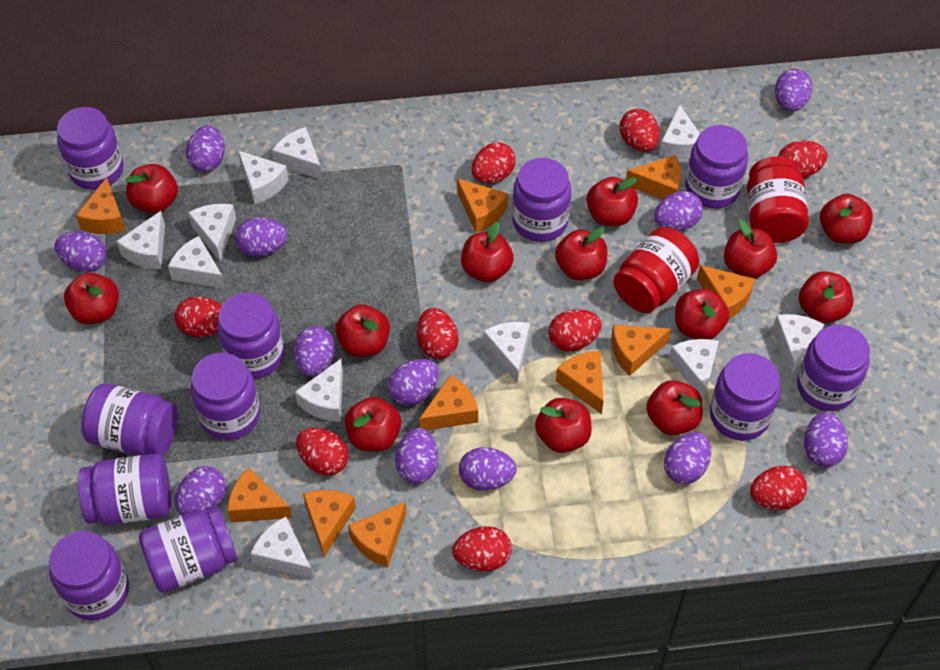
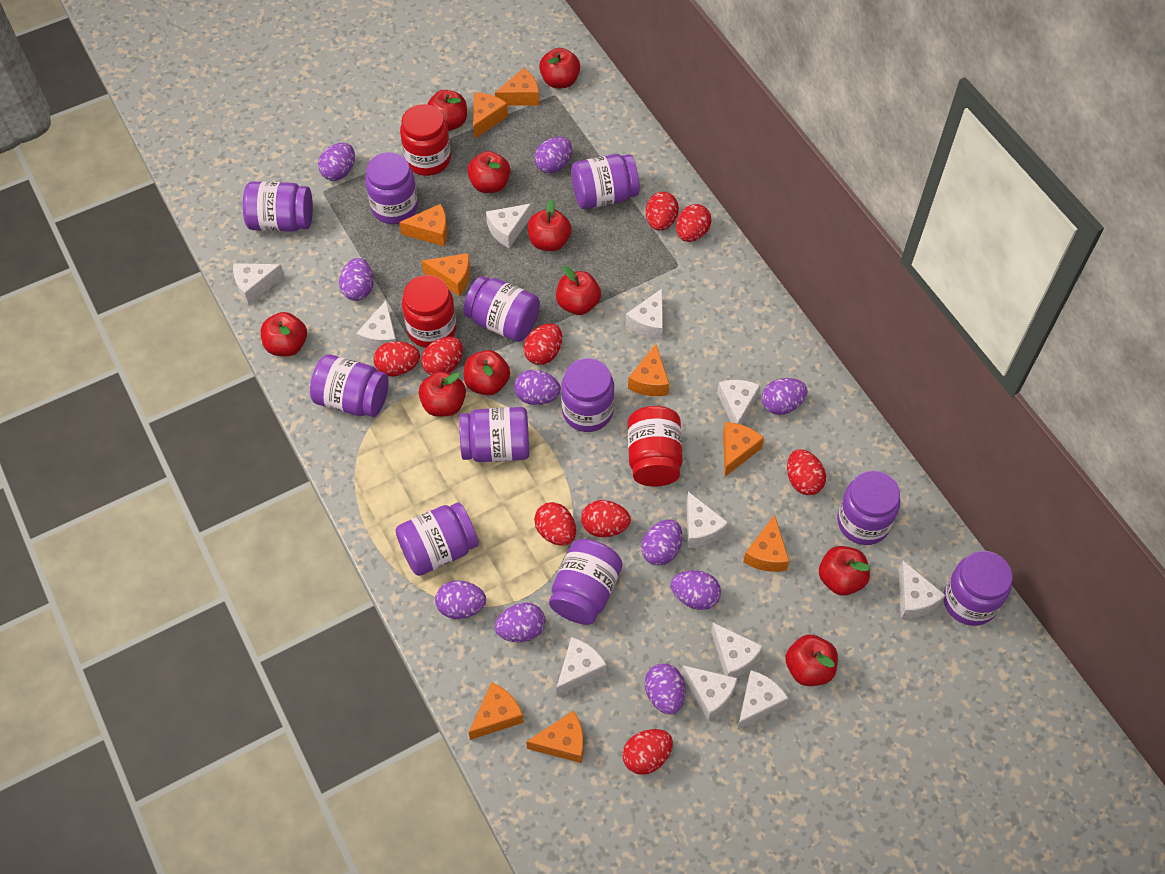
orange cheese: 10 -> 9
purple egg: 12 -> 10
red apple: 13 -> 10
red jar: 2 -> 3

